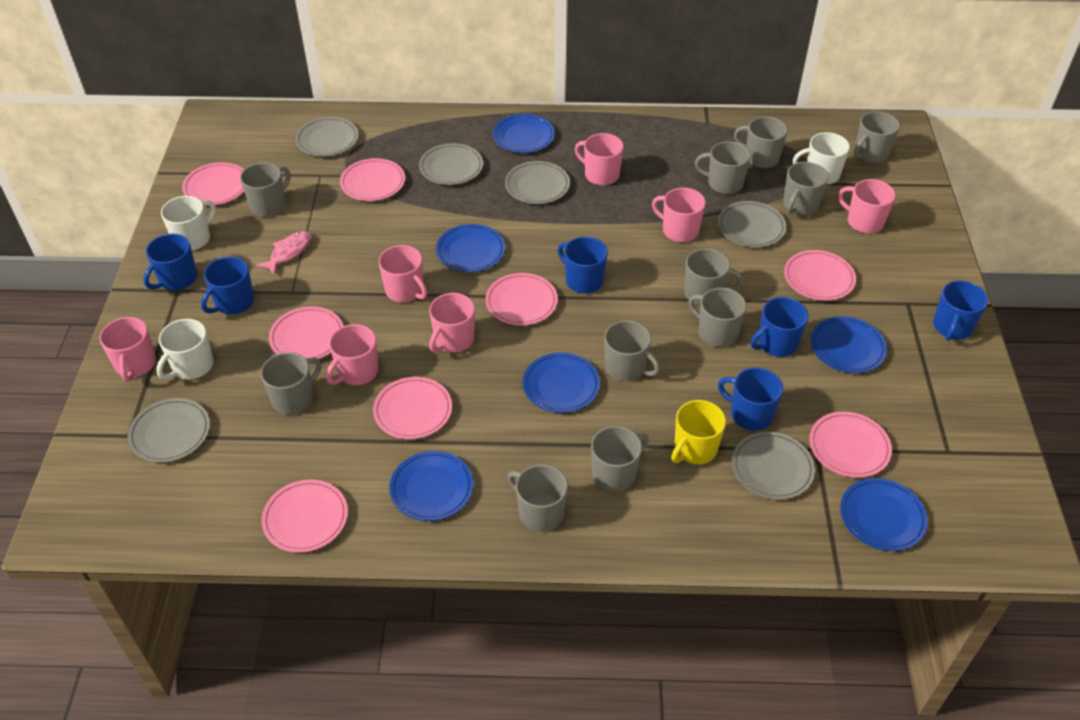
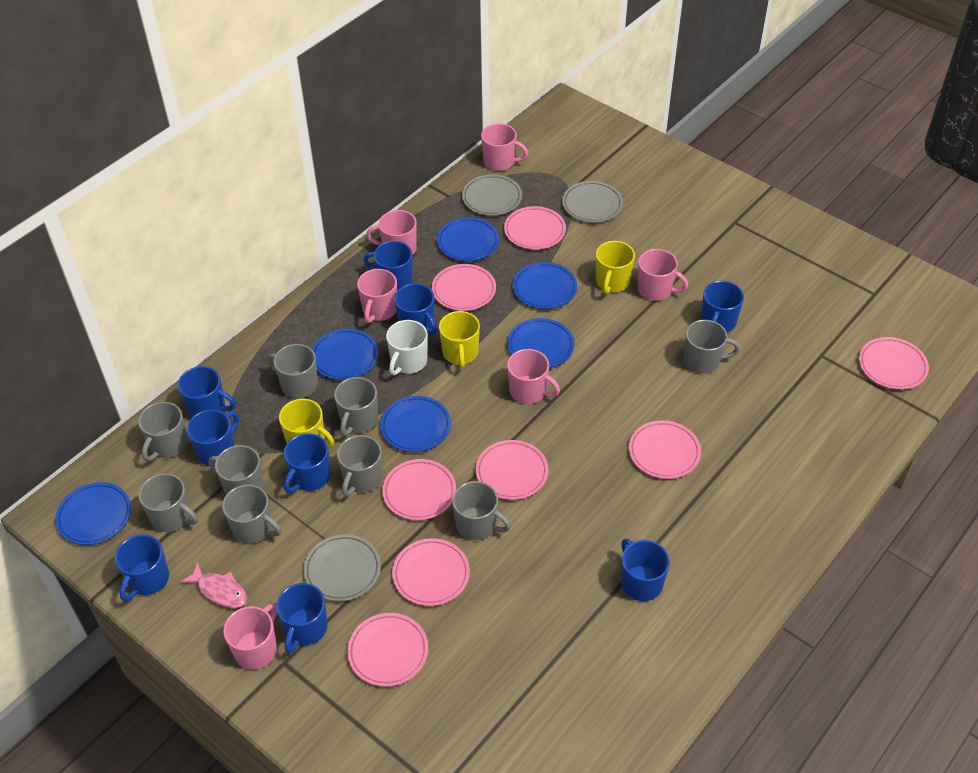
blue mug: 6 -> 9
grey mug: 11 -> 9
grey plate: 6 -> 3
pink mug: 7 -> 6
white mug: 3 -> 1
yellow mug: 1 -> 3

